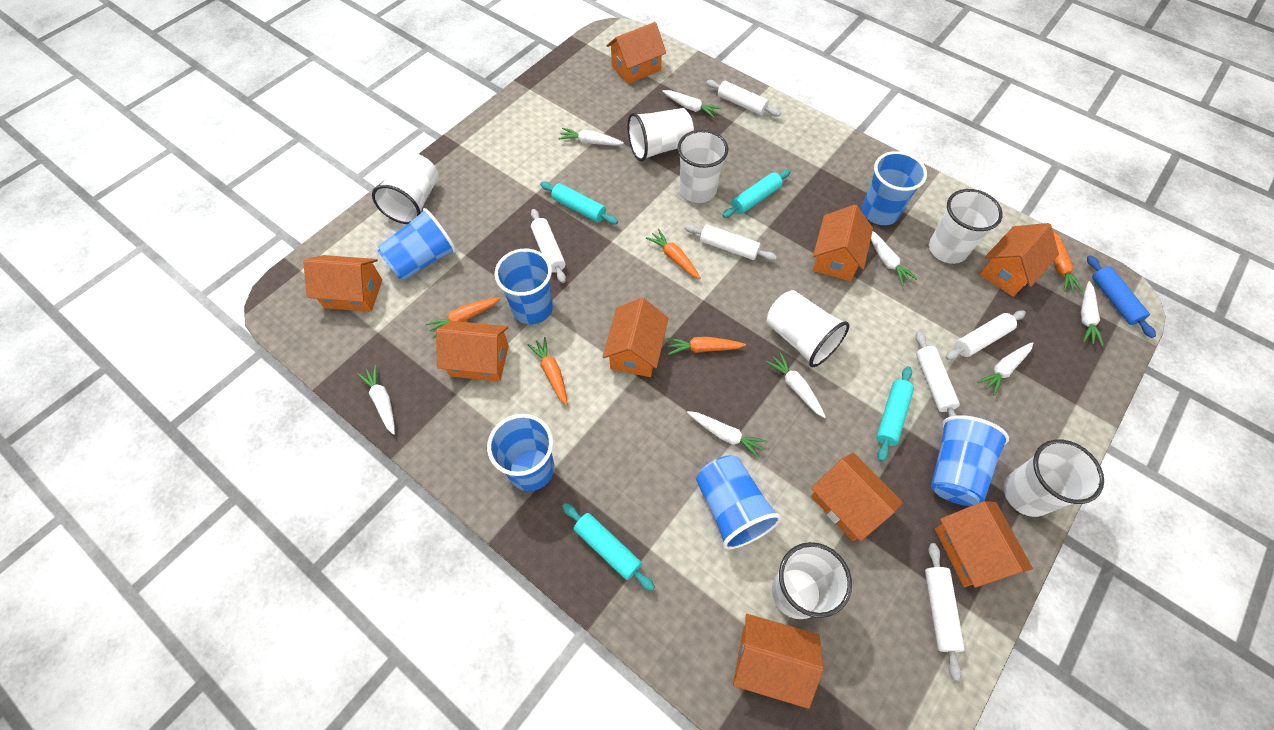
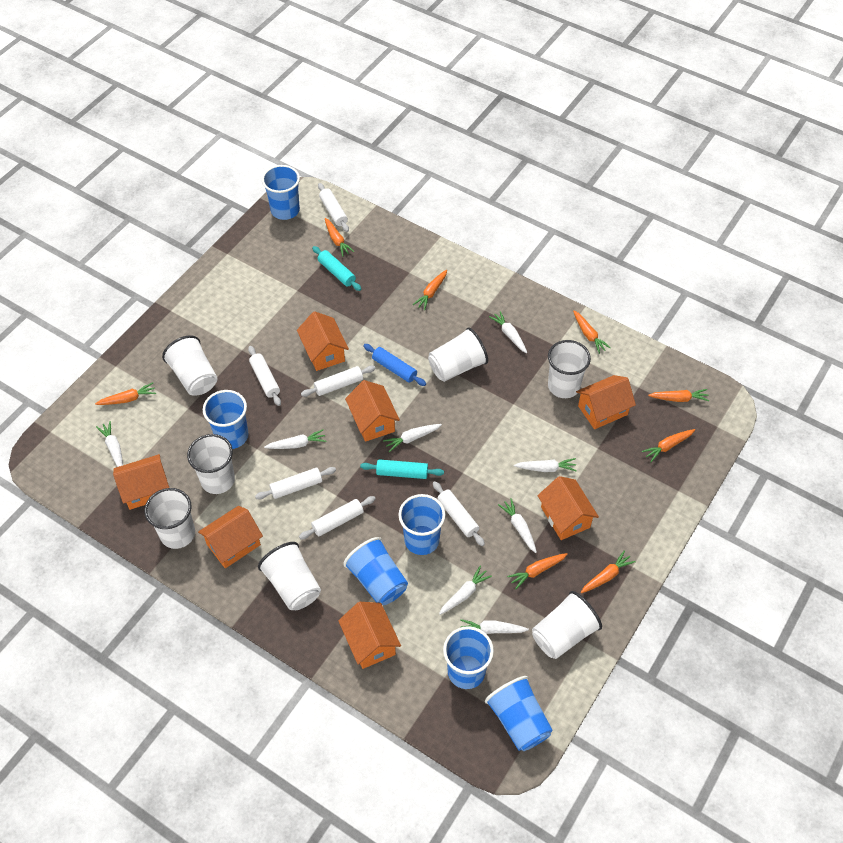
orange carrot: 5 -> 8
orange house: 9 -> 7
turquoise rolling pin: 4 -> 2

